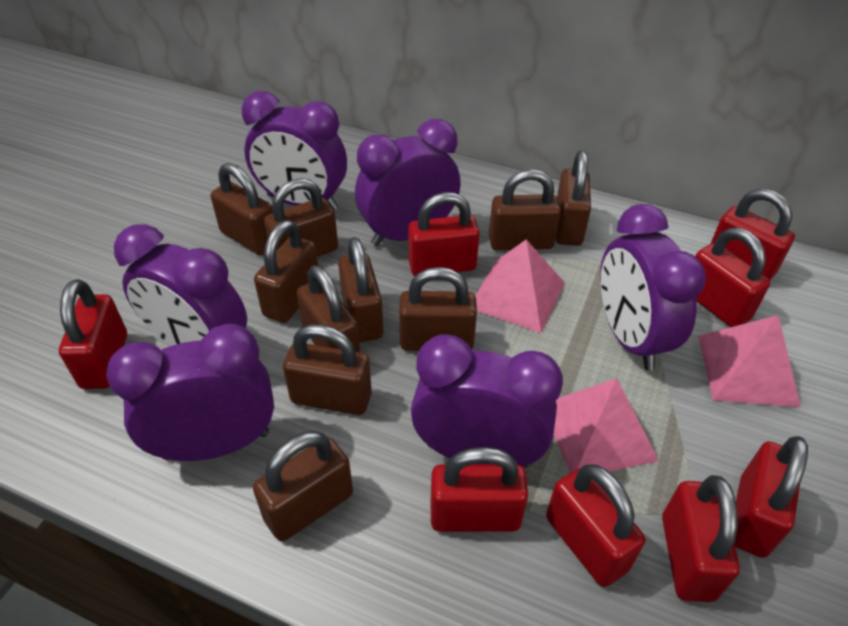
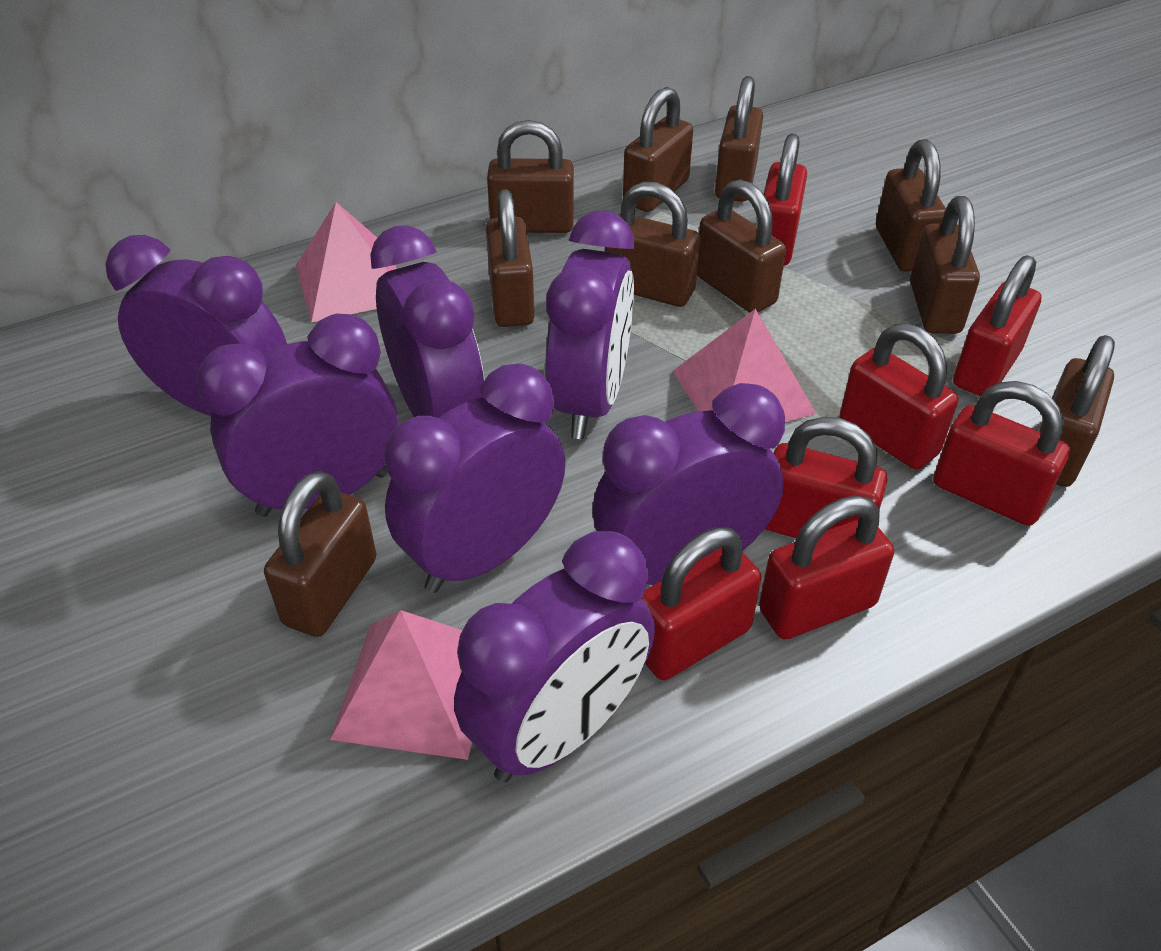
purple clock: 6 -> 7
red padlock: 8 -> 7

